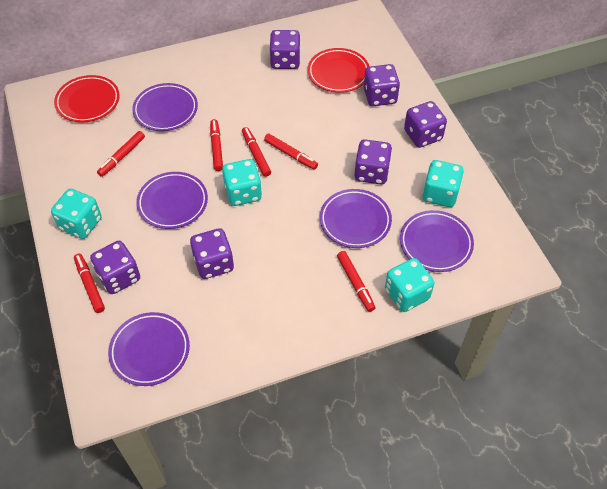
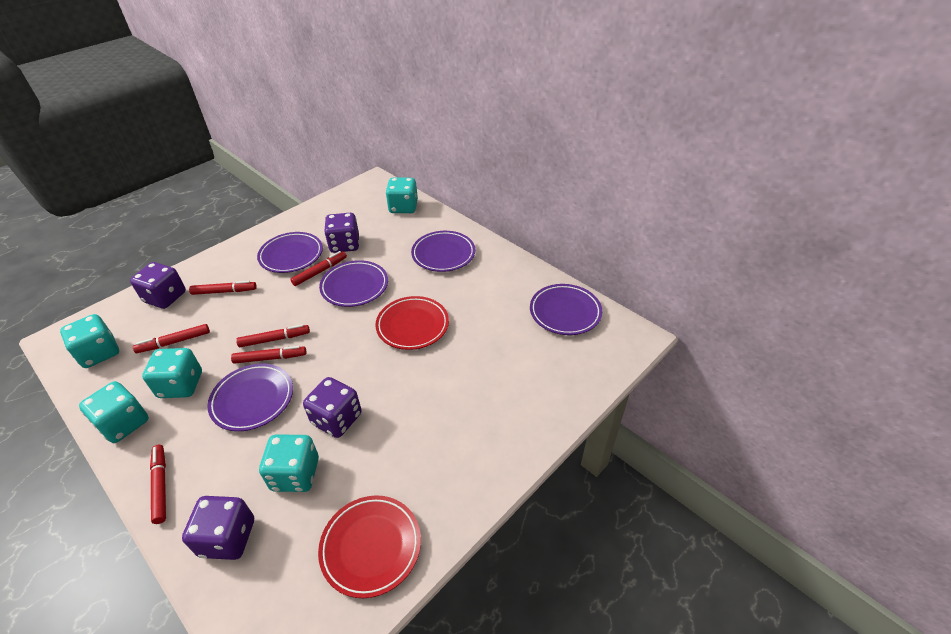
purple dice: 6 -> 4
turquoise dice: 4 -> 5

